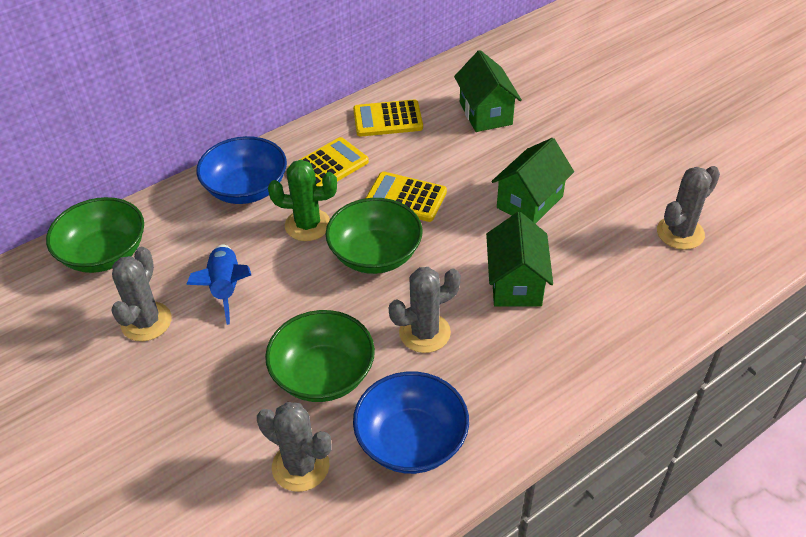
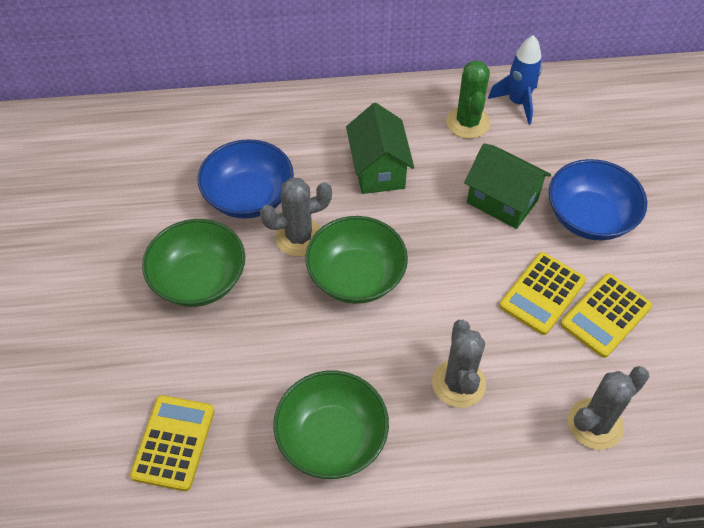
green house: 3 -> 2
grey cactus: 4 -> 3

